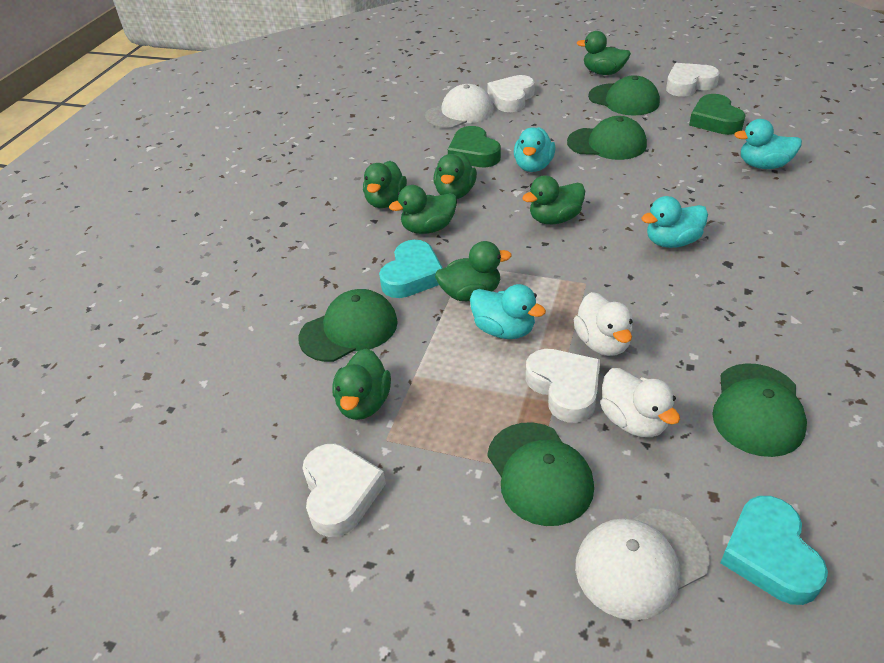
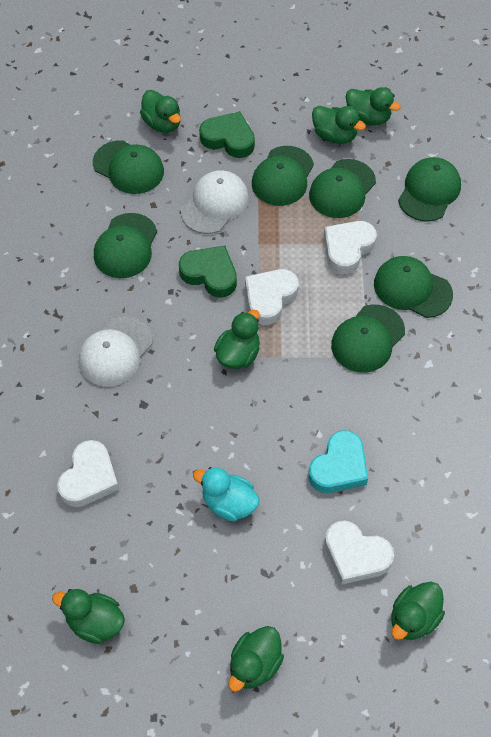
green cap: 5 -> 7
turquoise duck: 4 -> 1
turquoise heart: 2 -> 1
white duck: 2 -> 0

